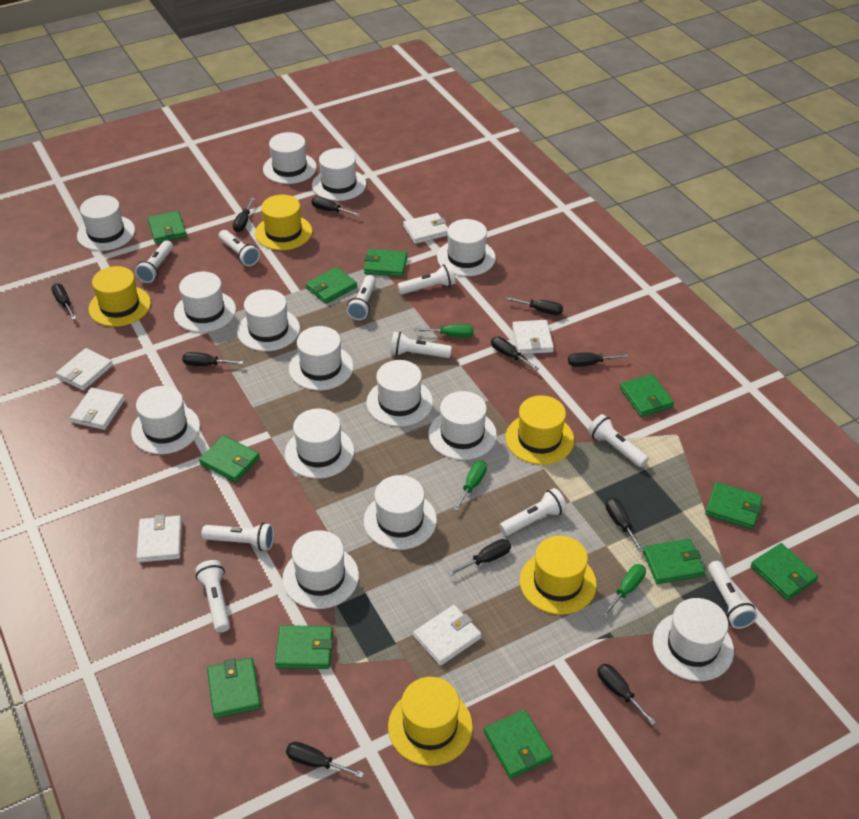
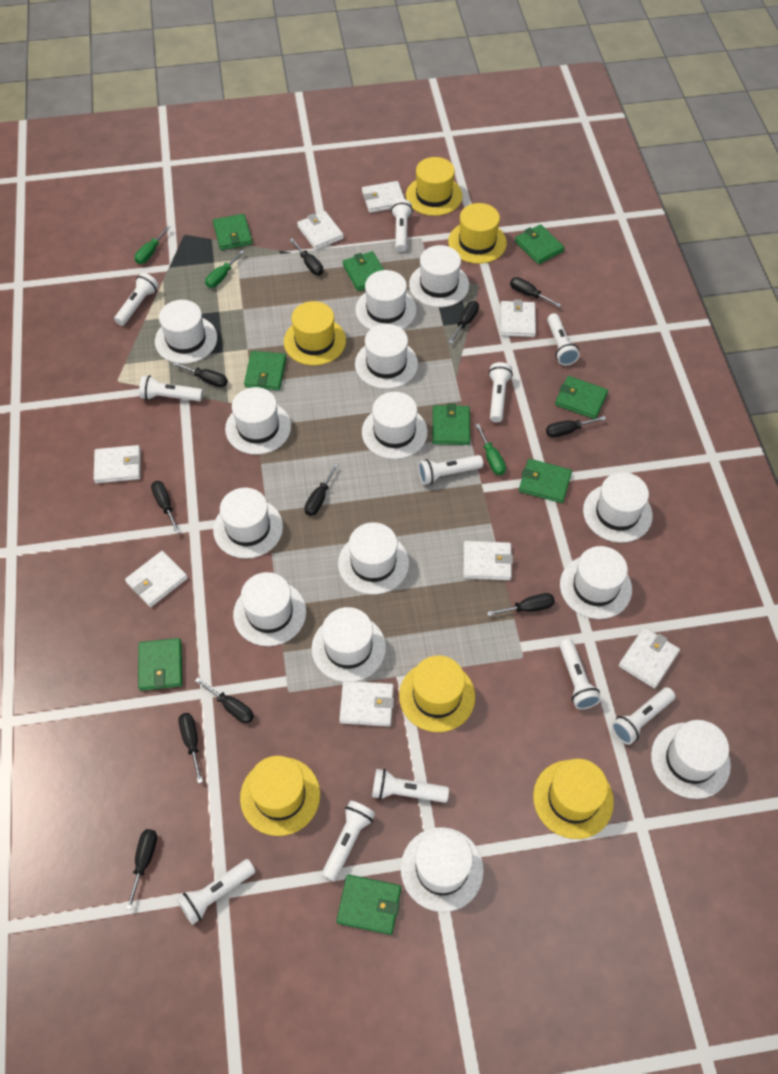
green wallet: 11 -> 9
white flashlight: 10 -> 11
white wallet: 6 -> 8
yellow hat: 5 -> 6

